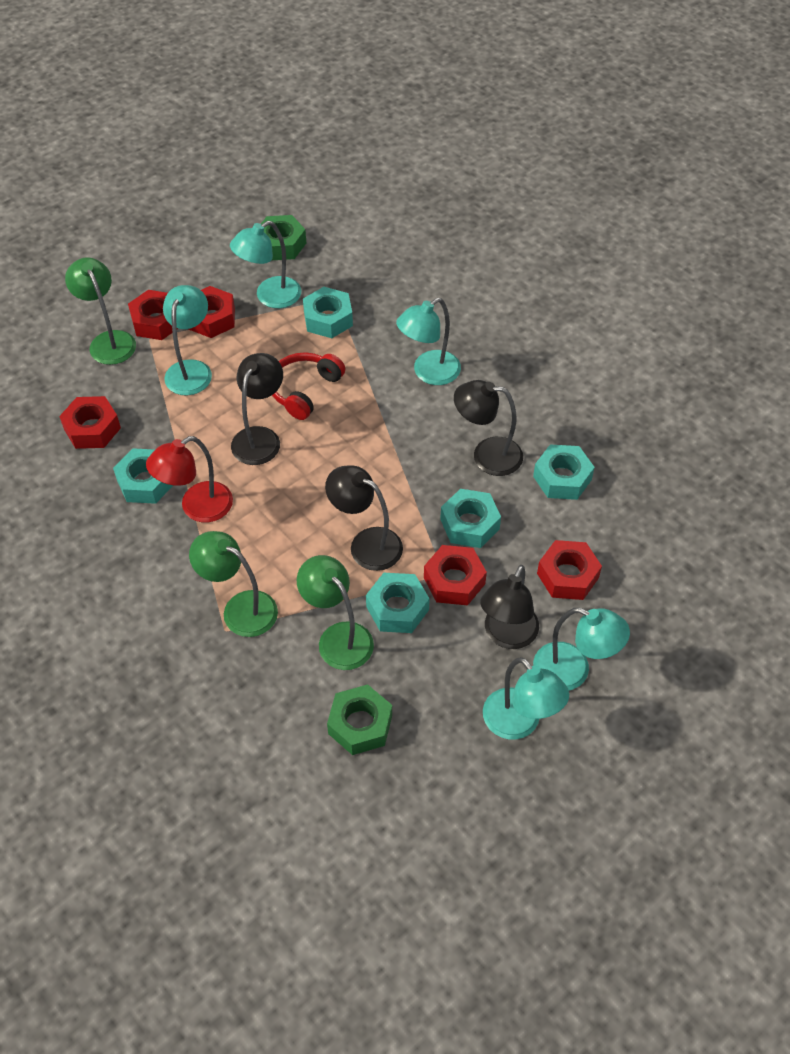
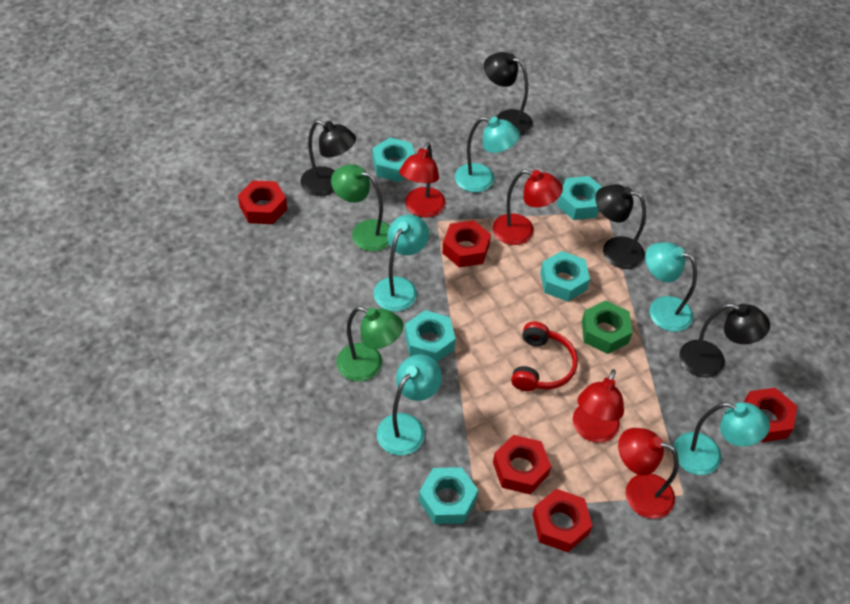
green lamp: 3 -> 2
green nut: 2 -> 1
red lamp: 1 -> 4

